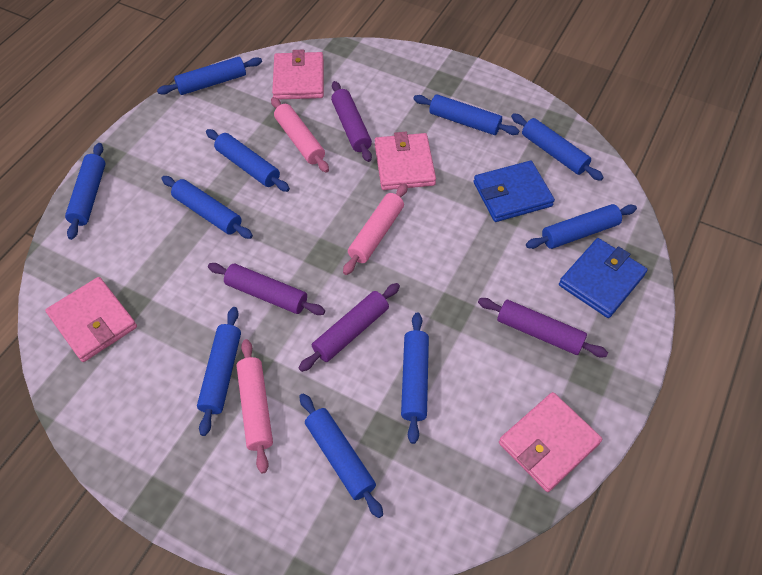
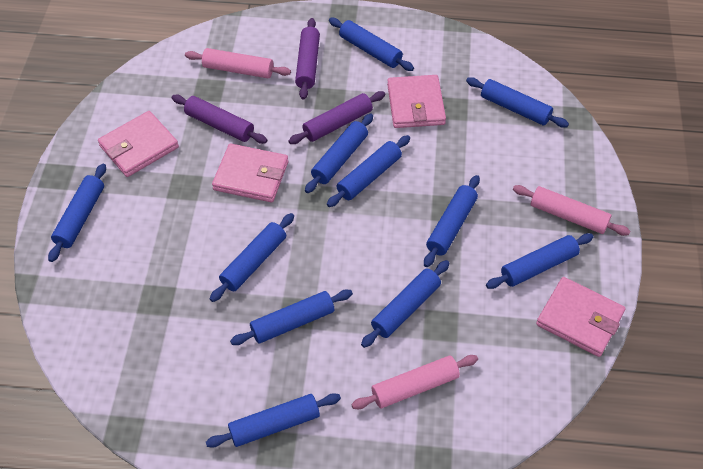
blue rolling pin: 10 -> 11
blue wallet: 2 -> 0
purple rolling pin: 4 -> 3

